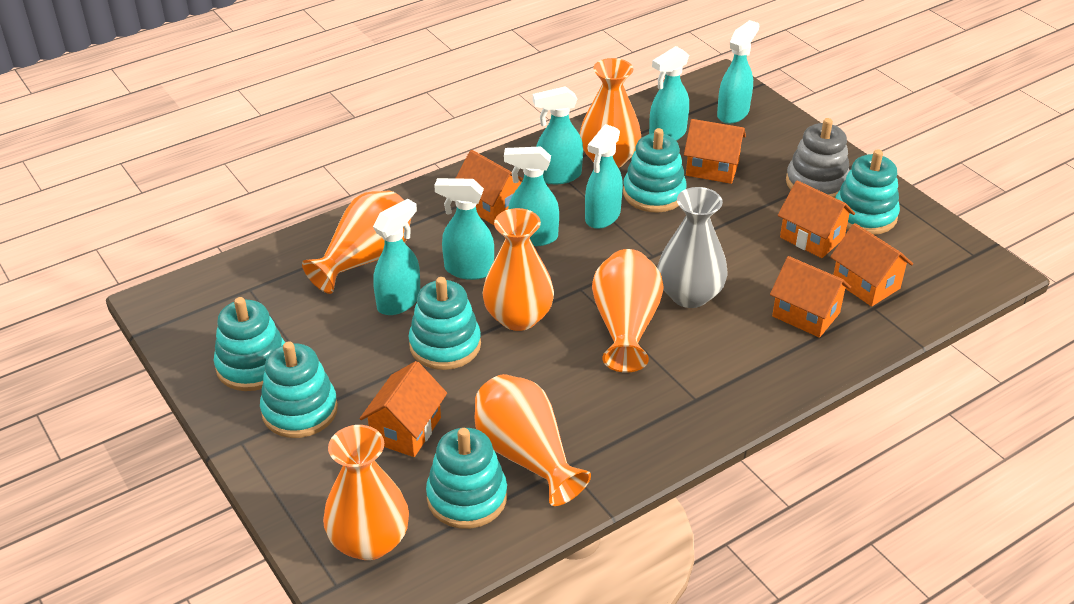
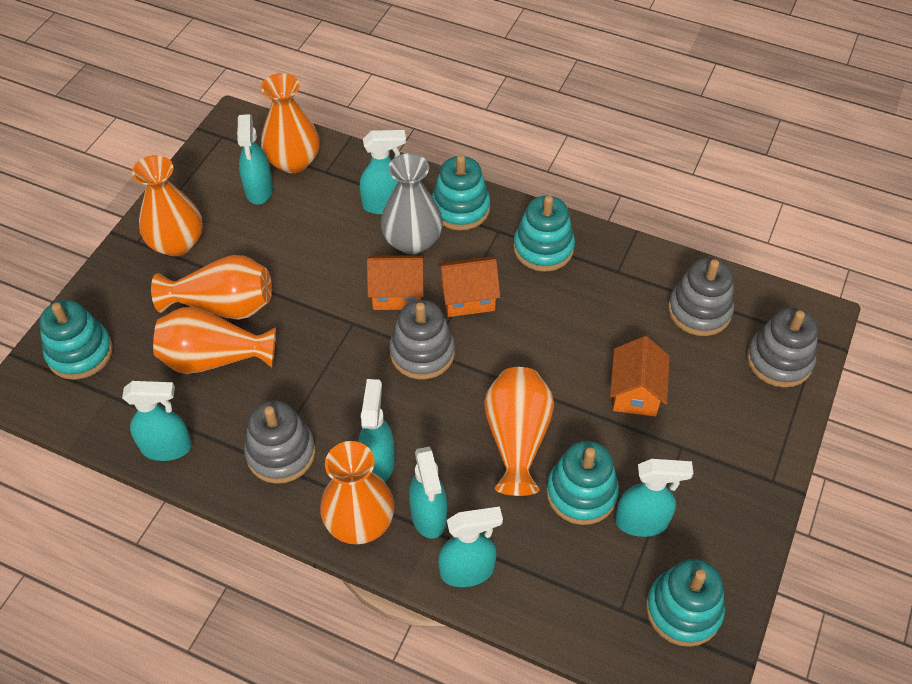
grey stacking toy: 1 -> 4
orange house: 6 -> 3
turquoise stacking toy: 6 -> 5

